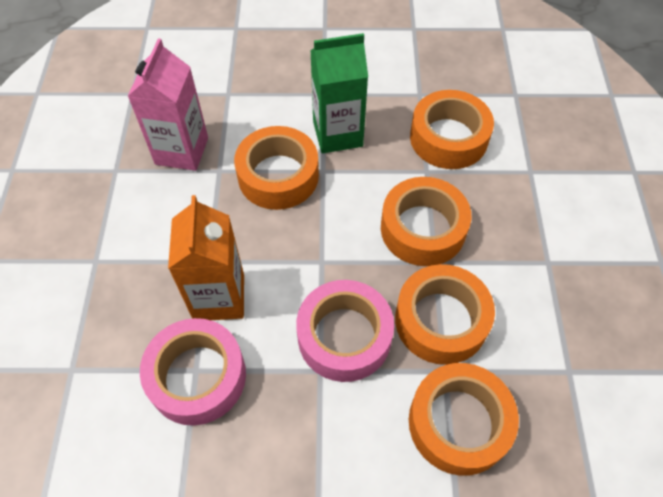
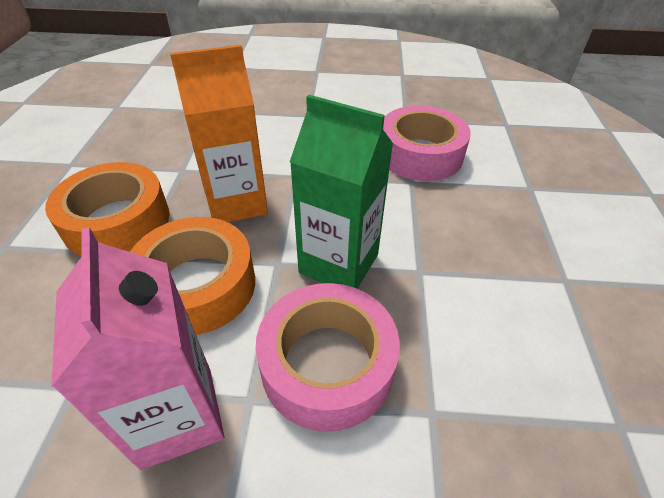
orange tape: 5 -> 2

